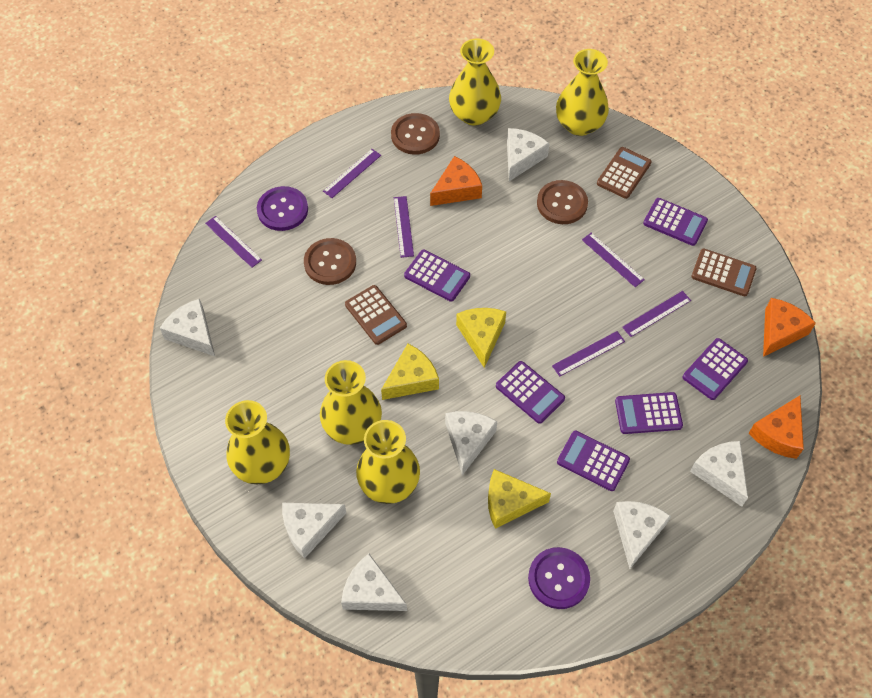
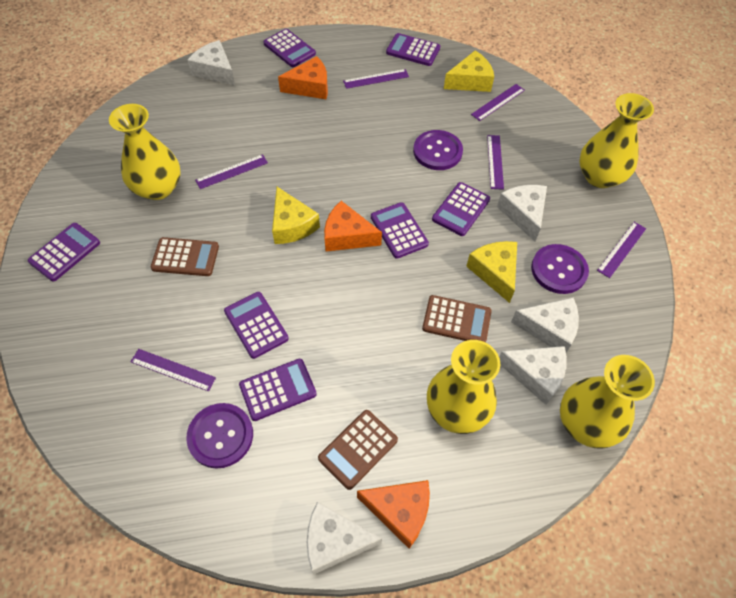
brown button: 3 -> 0
purple button: 2 -> 3
purple calculator: 6 -> 7
white cheese: 7 -> 5
yellow vase: 5 -> 4

